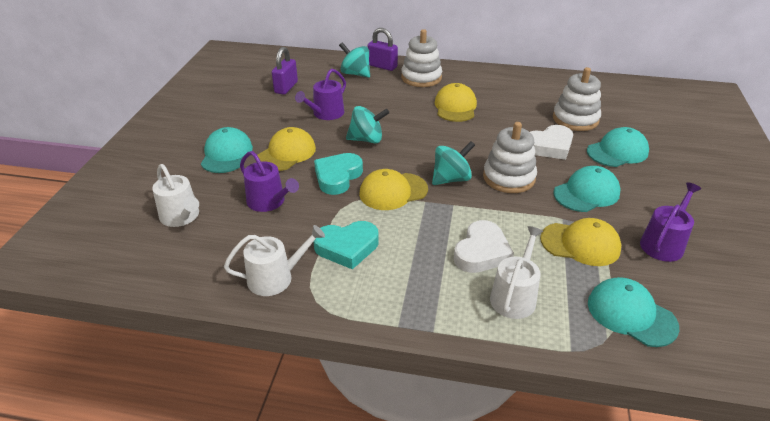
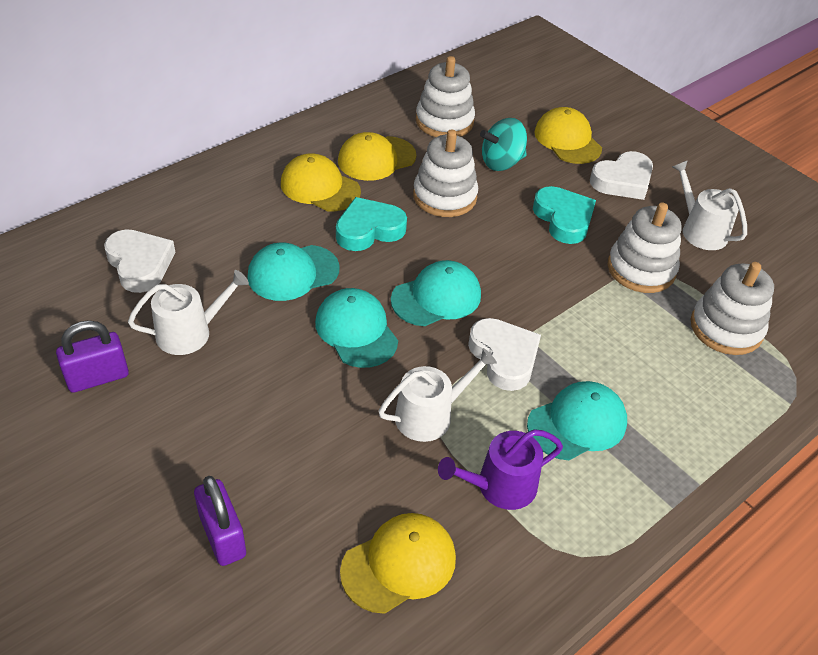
purple watering can: 3 -> 1
turquoise spinning top: 3 -> 1
white heart: 2 -> 3
white stacking toy: 3 -> 4

